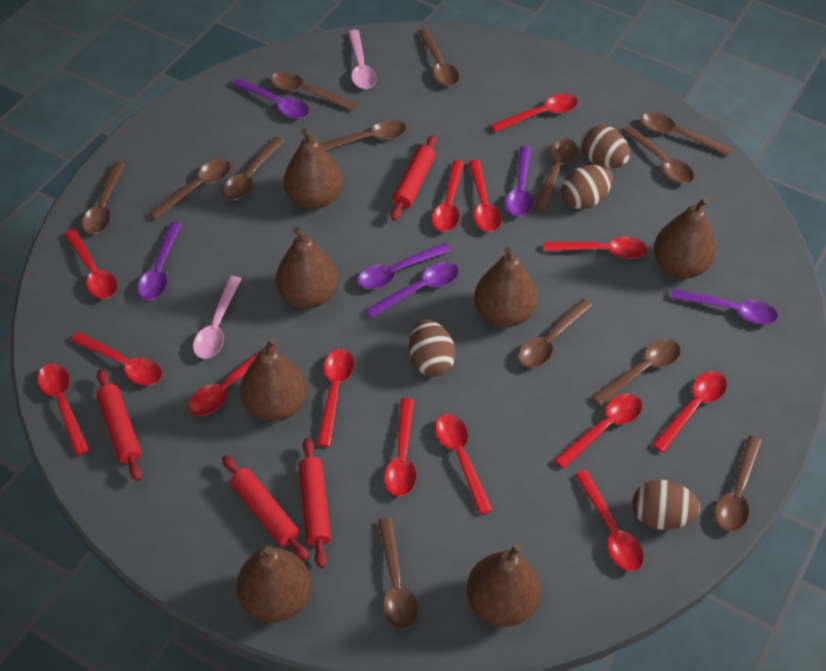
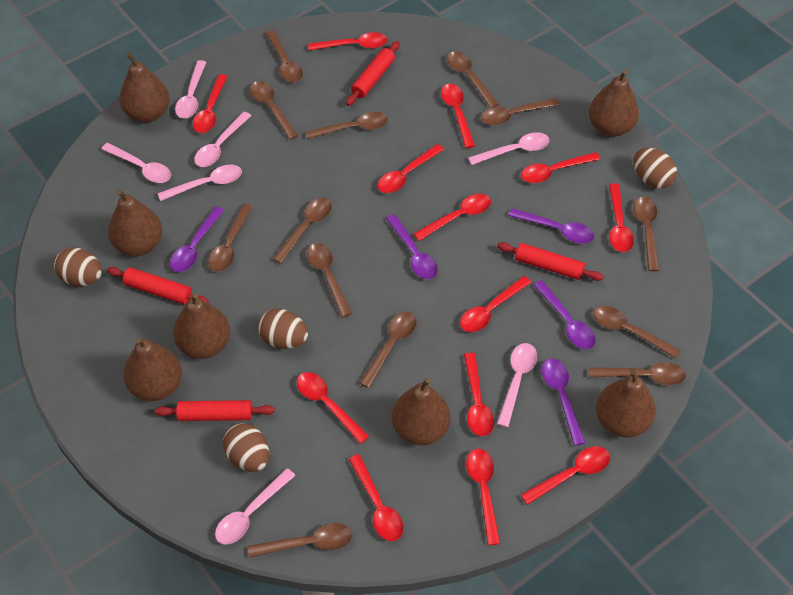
pink spoon: 2 -> 7
purple spoon: 6 -> 5
red spoon: 14 -> 13

